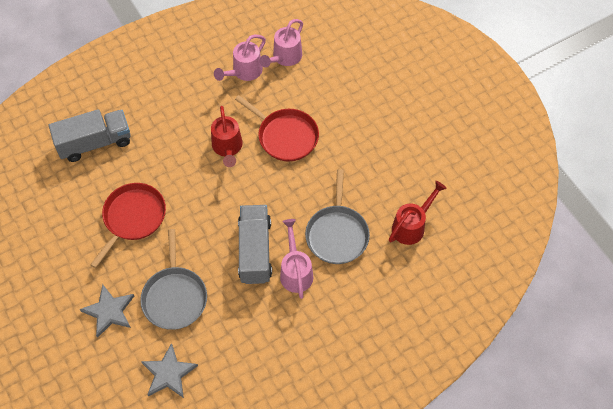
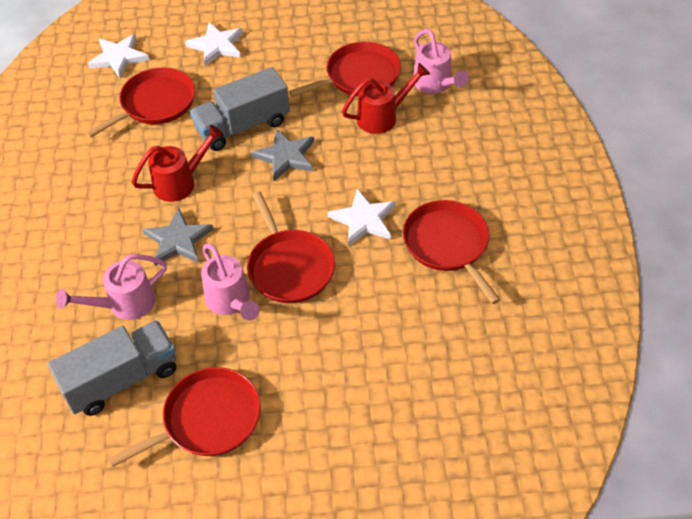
grey pan: 2 -> 0
red pan: 2 -> 5
white star: 0 -> 3

